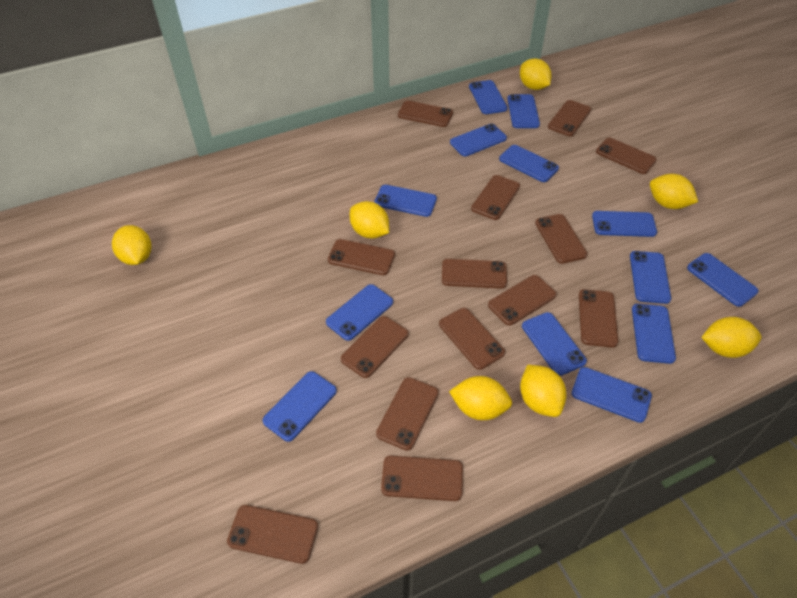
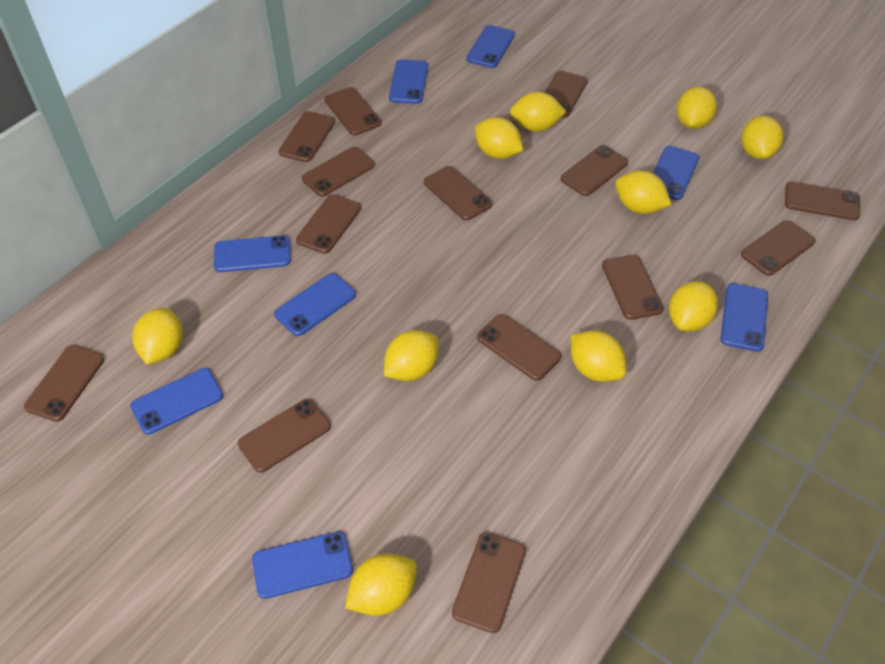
blue phone: 13 -> 8
yellow lemon: 7 -> 10

